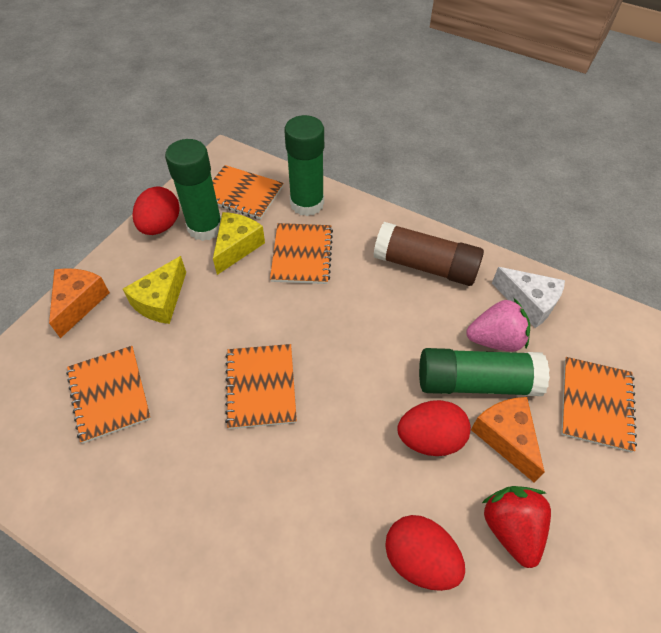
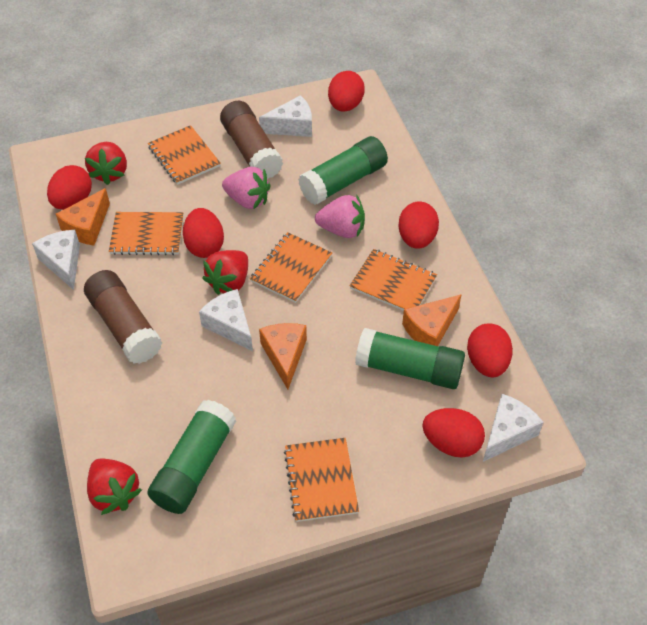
brown glue stick: 1 -> 2
orange cheese: 2 -> 3
pink strawberry: 1 -> 2
red egg: 3 -> 6
red strawberry: 1 -> 3
white cheese: 1 -> 4
yellow cheese: 2 -> 0

